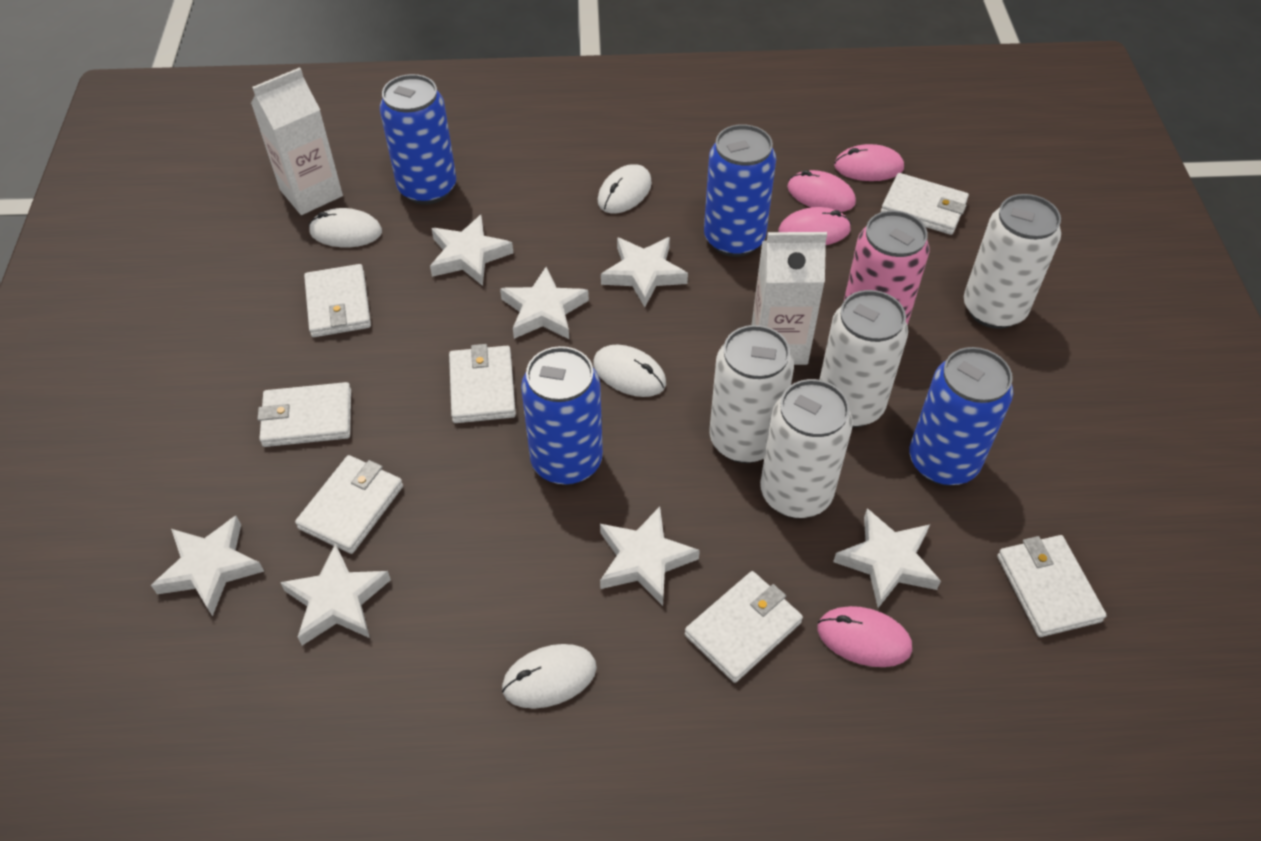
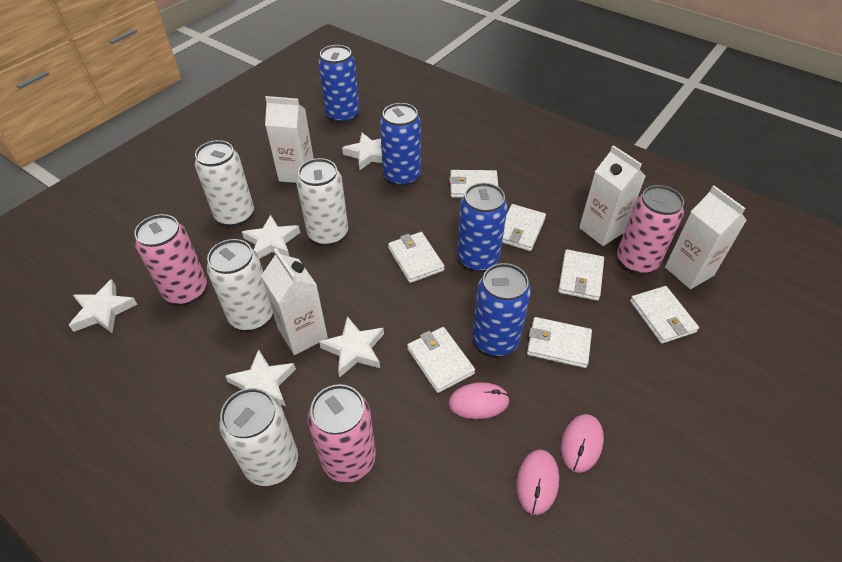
pink can: 1 -> 3
pink mouse: 4 -> 3
white carton: 2 -> 4
white mouse: 4 -> 0
white star: 7 -> 5

